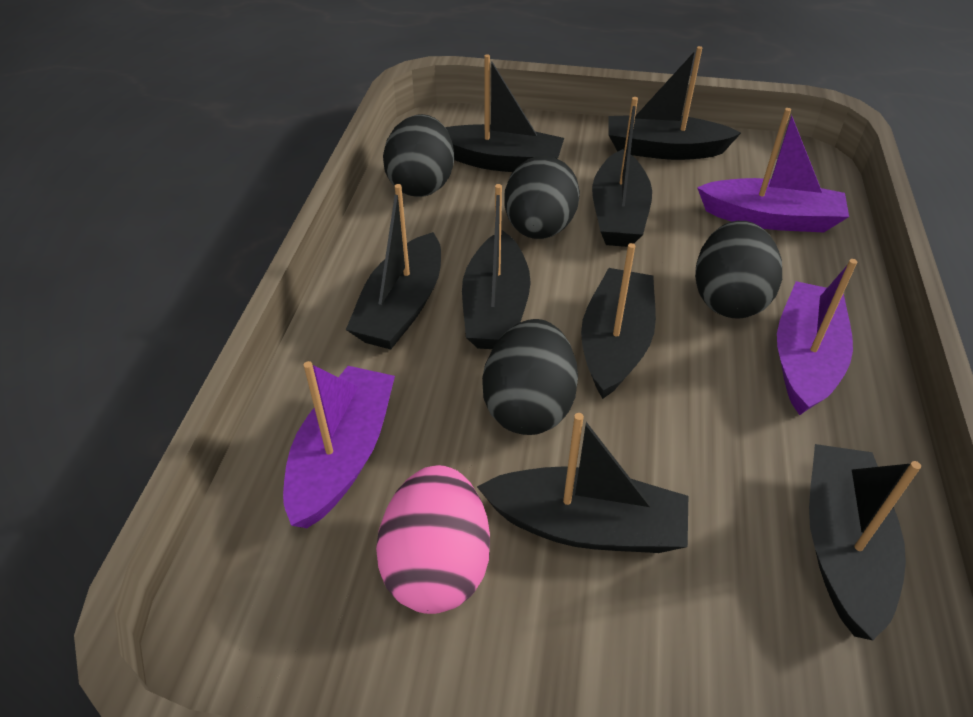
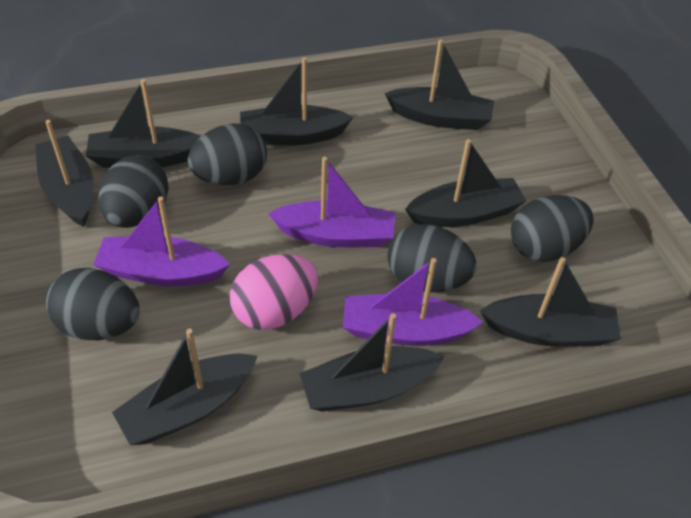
black egg: 4 -> 5

